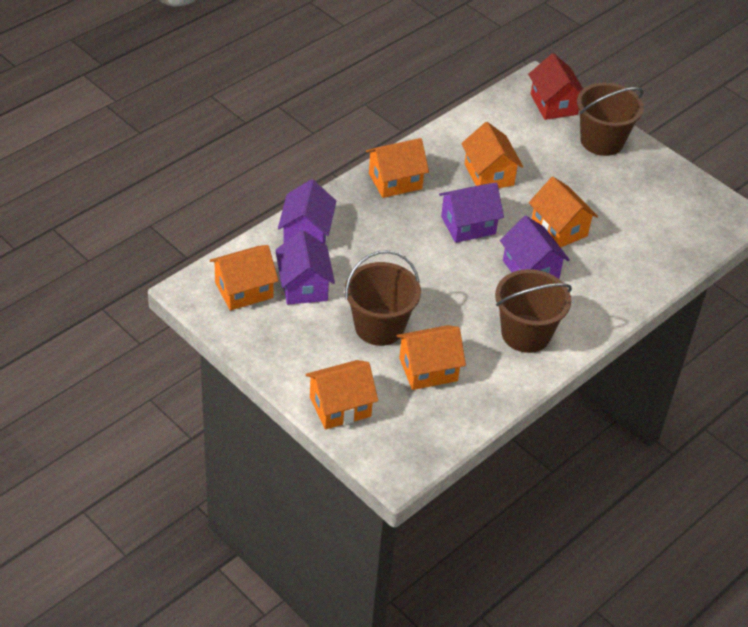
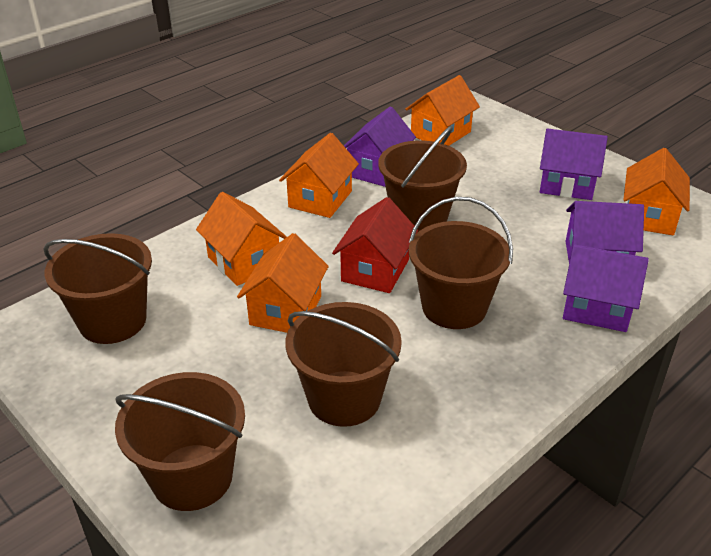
brown bucket: 3 -> 5
orange house: 6 -> 5

